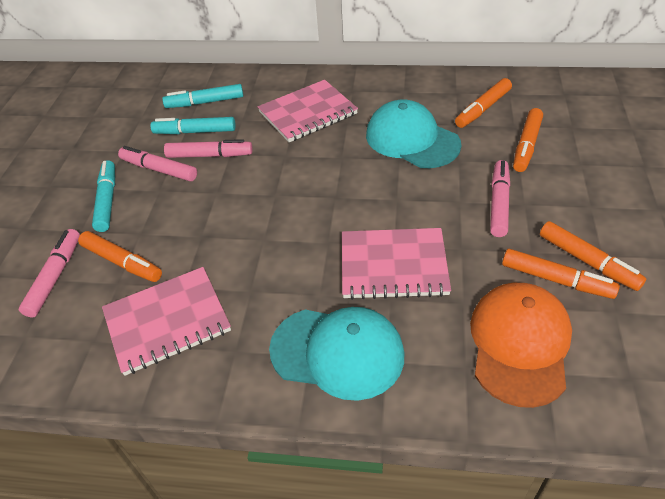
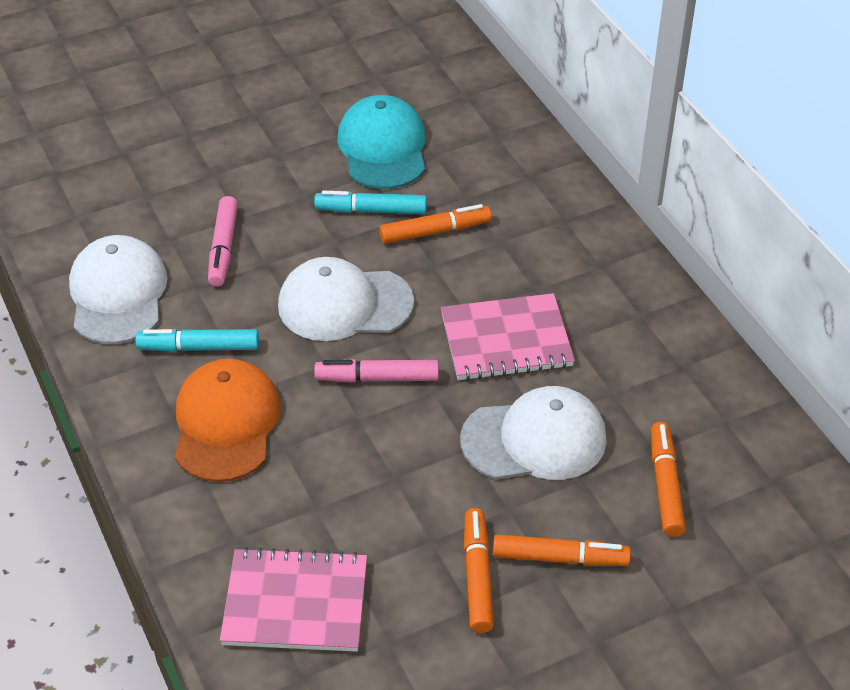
orange marker: 5 -> 4
pink marker: 4 -> 2
pink notebook: 3 -> 2
turquoise cap: 2 -> 1
turquoise marker: 3 -> 2
white cap: 0 -> 3

